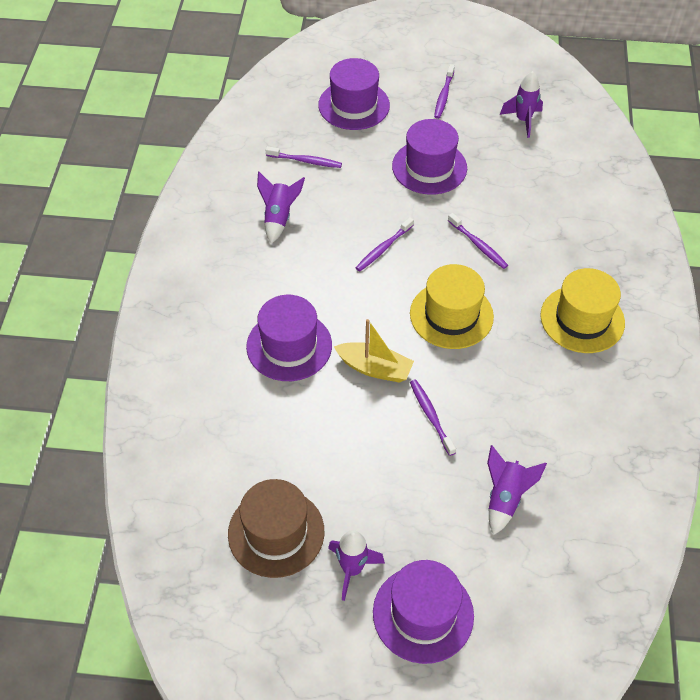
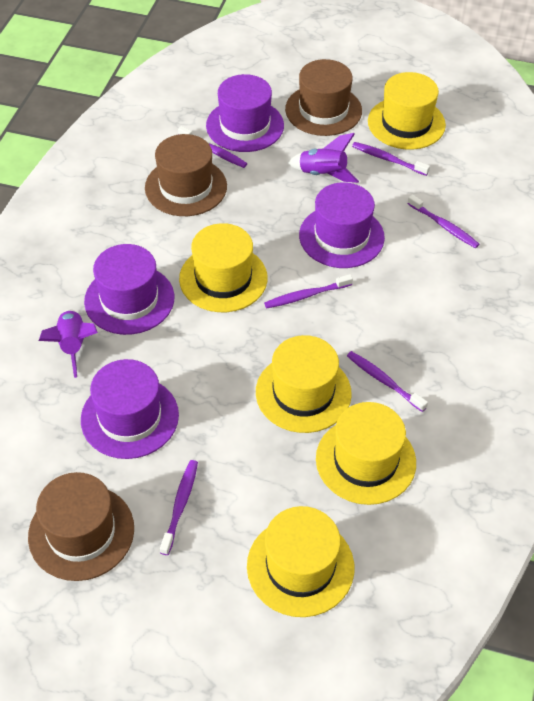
brown hat: 1 -> 3
purple rocket: 4 -> 2
purple toothbrush: 5 -> 6
yellow boat: 1 -> 0
yellow hat: 2 -> 5

